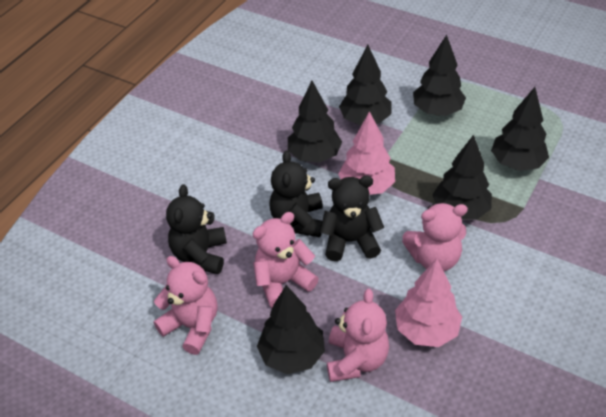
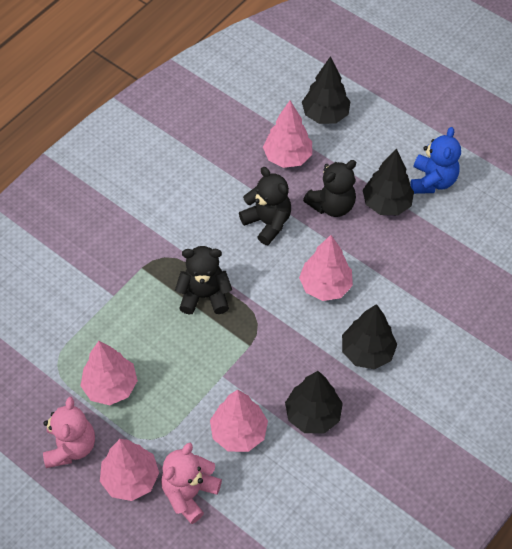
black tree: 6 -> 4
blue teddy bear: 0 -> 1
pink teddy bear: 4 -> 2
pink tree: 2 -> 5

